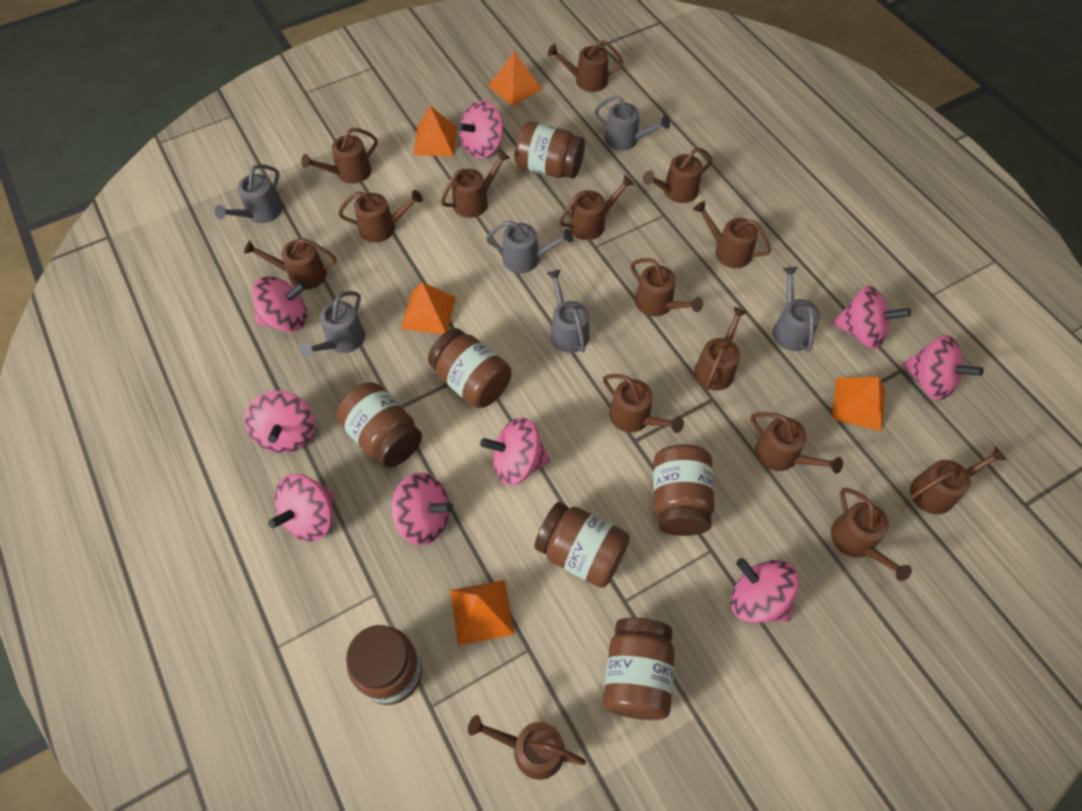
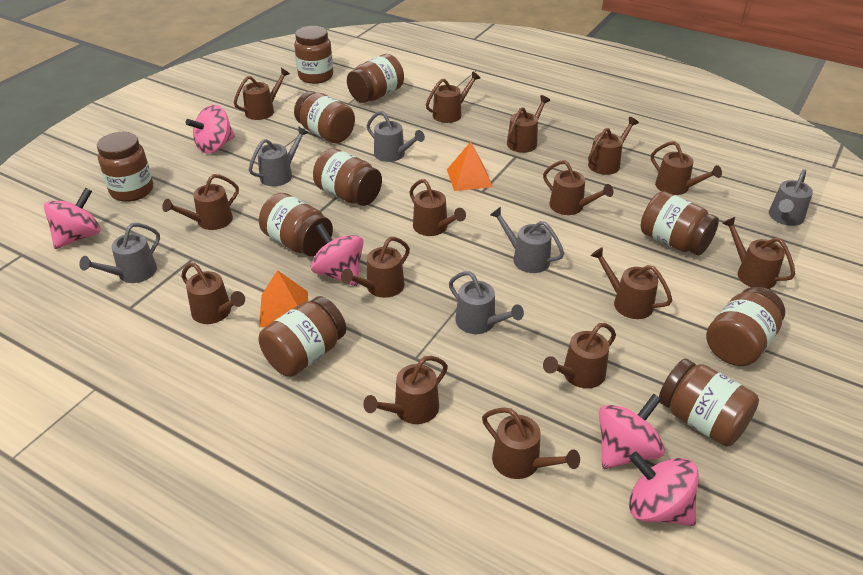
brown jar: 7 -> 10
orange pyramid: 5 -> 2
pink spinning top: 9 -> 5

